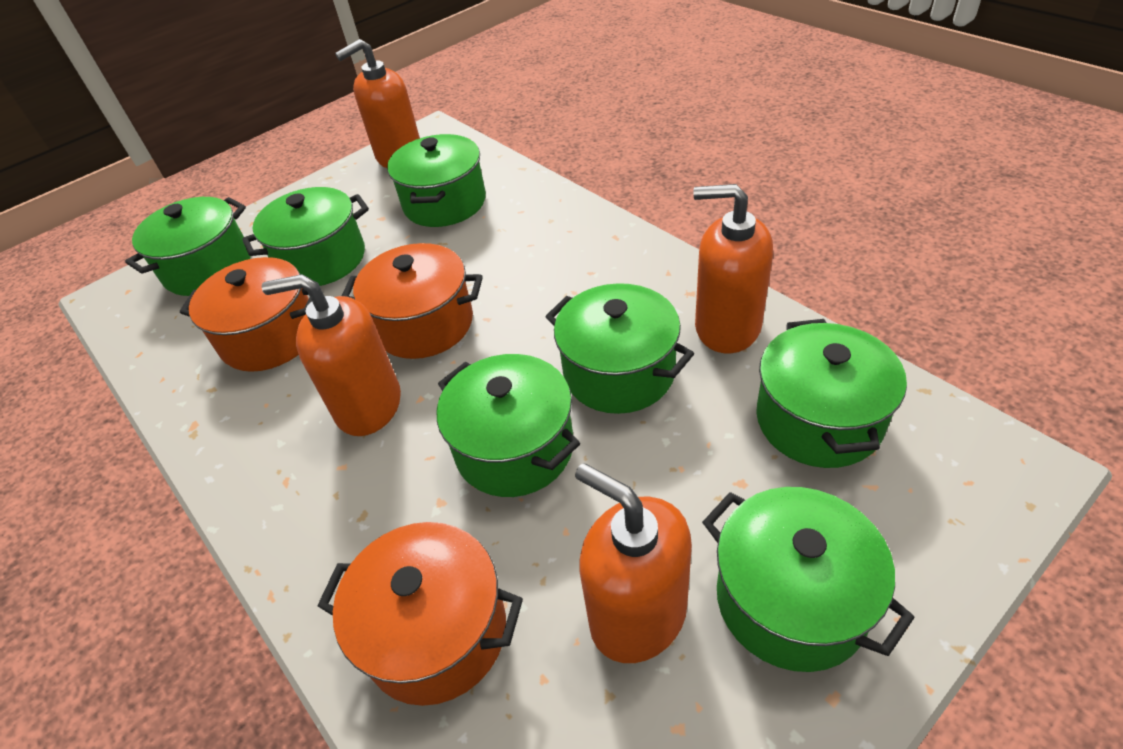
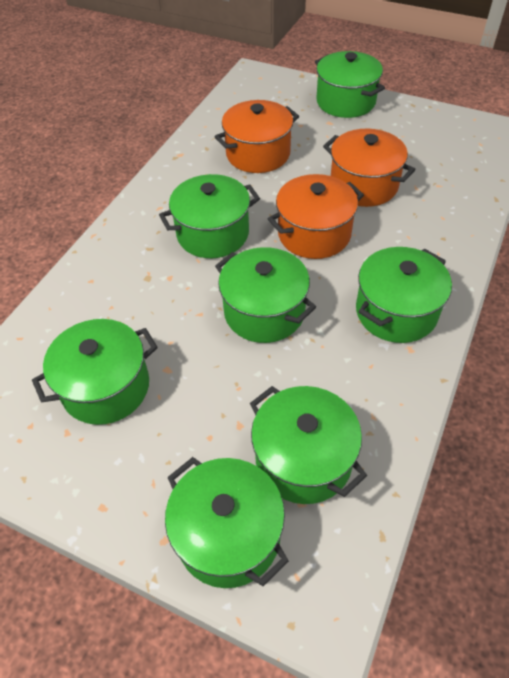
orange soap dispenser: 4 -> 0

